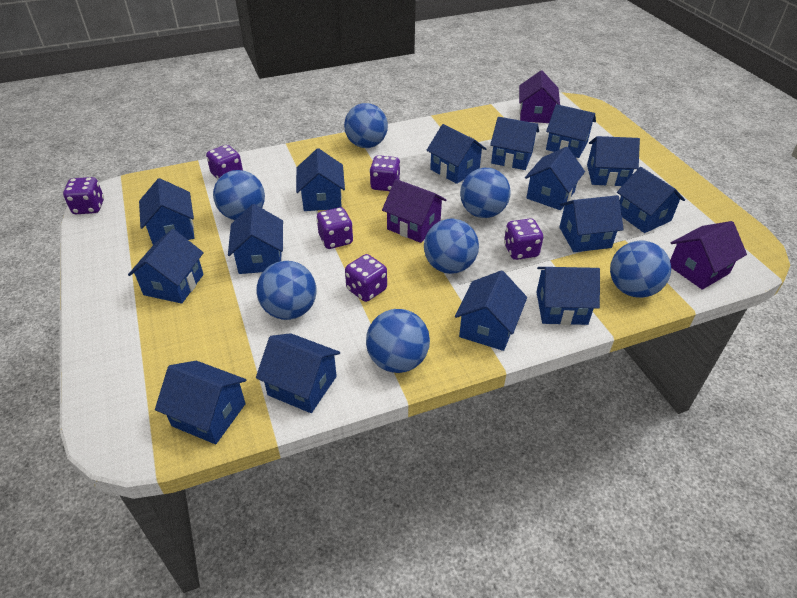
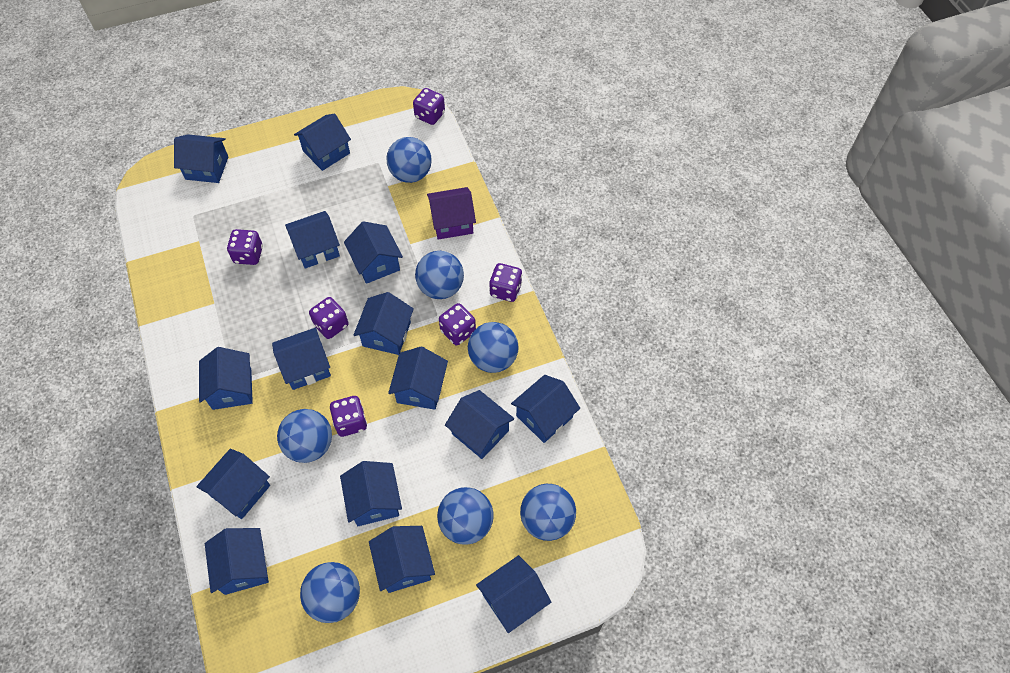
purple house: 3 -> 1

